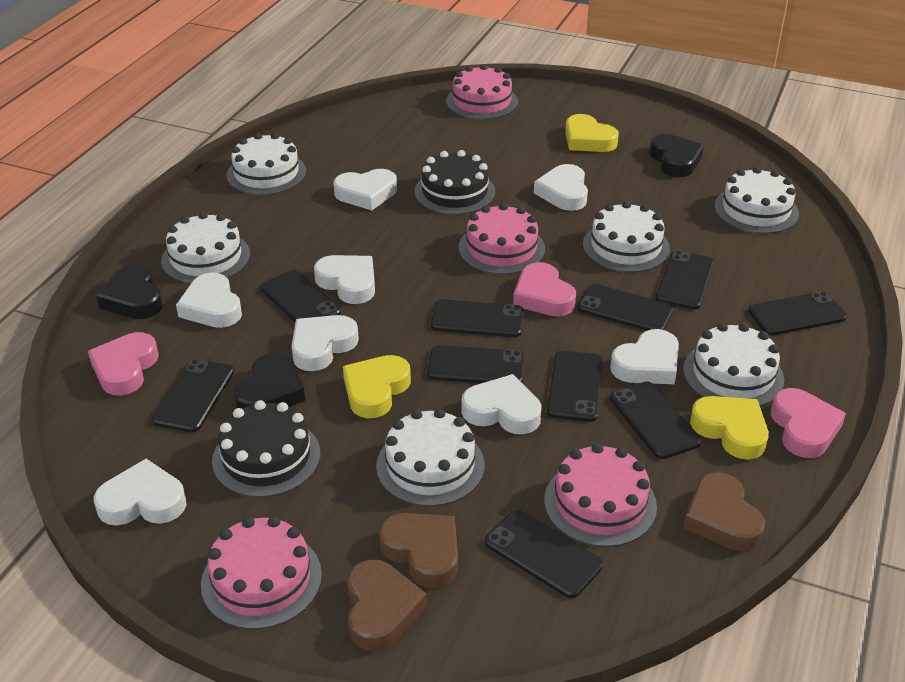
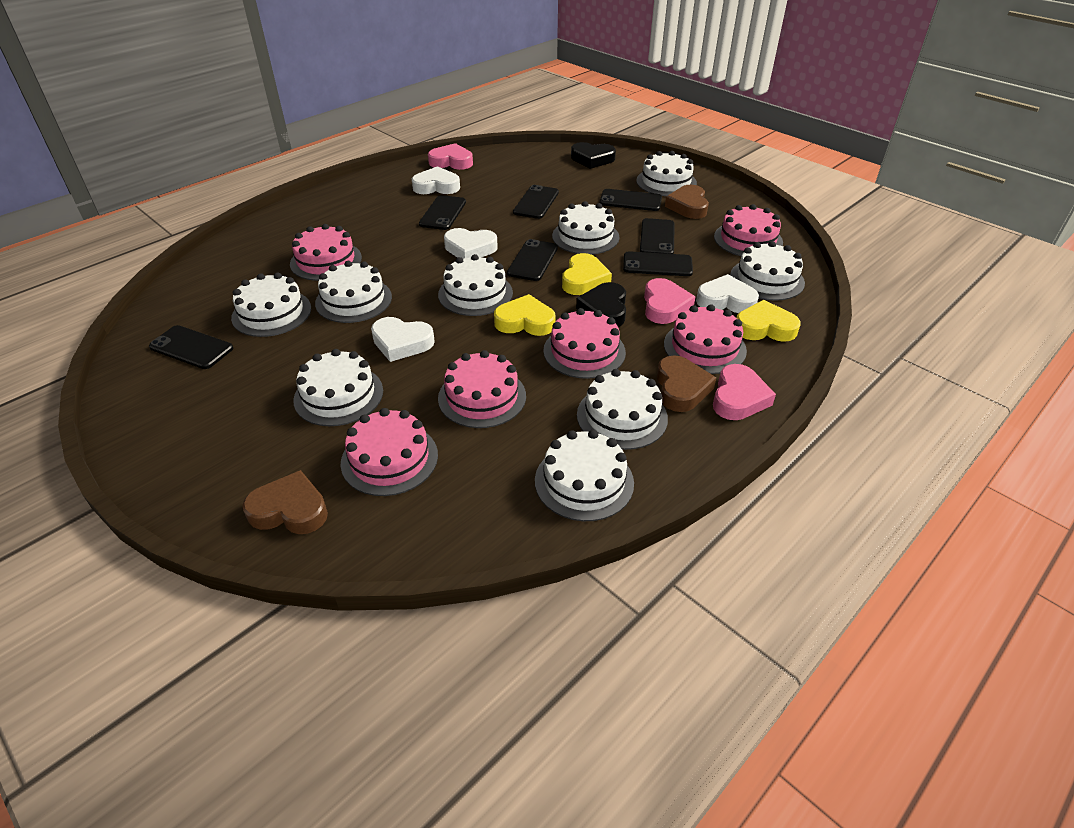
black cake: 2 -> 0
black heart: 3 -> 2
black phone: 10 -> 7
pink cake: 4 -> 6
white cake: 6 -> 9
white heart: 8 -> 4

